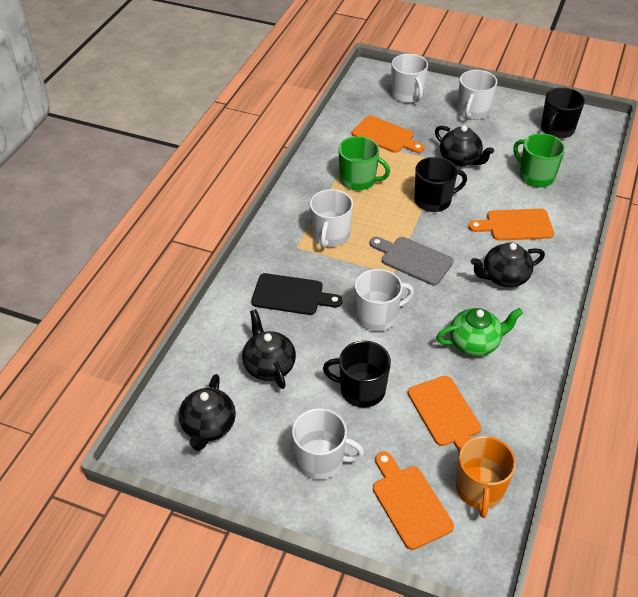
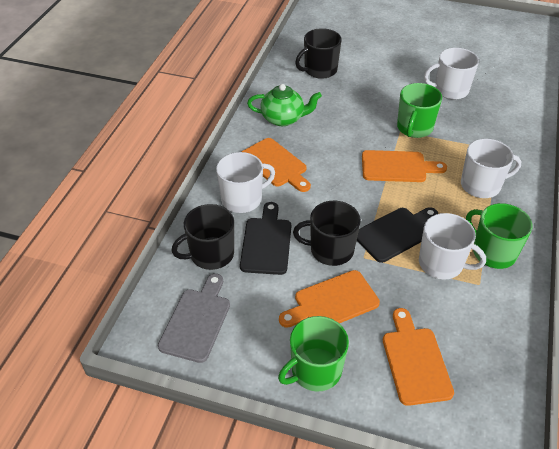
black cutting board: 1 -> 2
black teapot: 4 -> 0
green mug: 2 -> 3
orange mug: 1 -> 0
white mug: 5 -> 4

